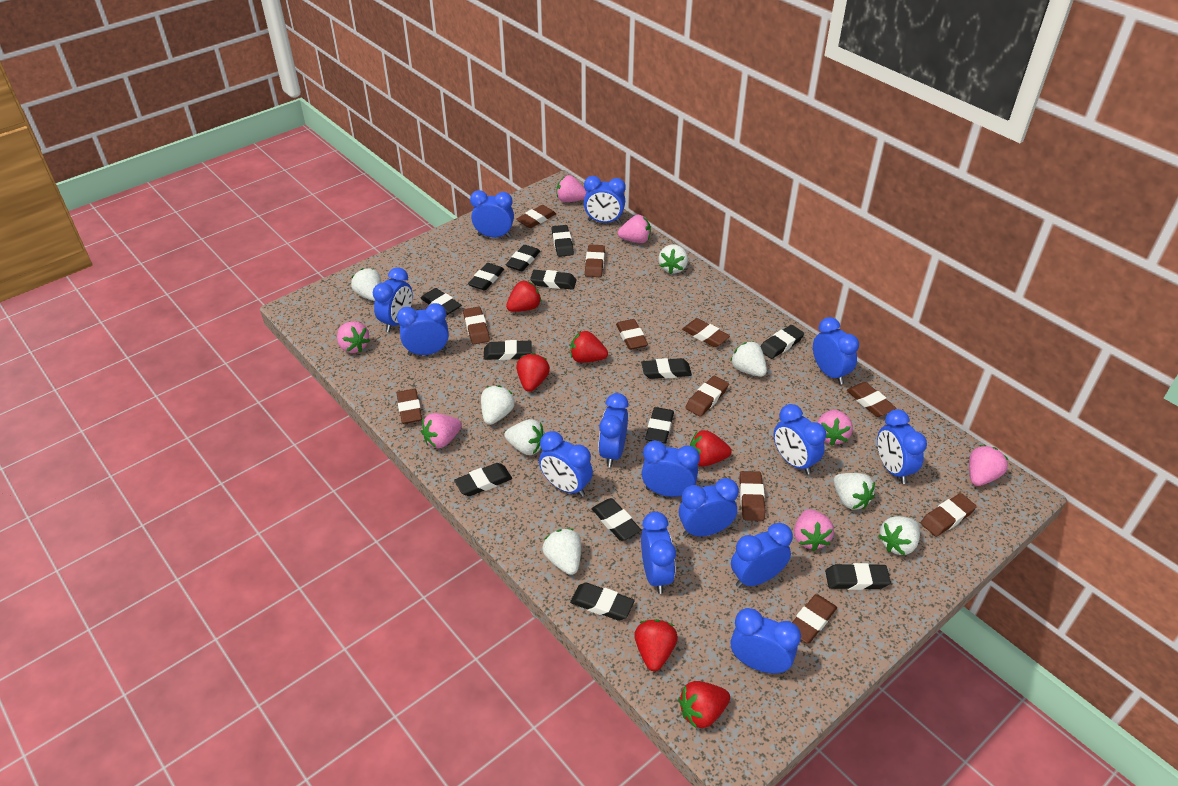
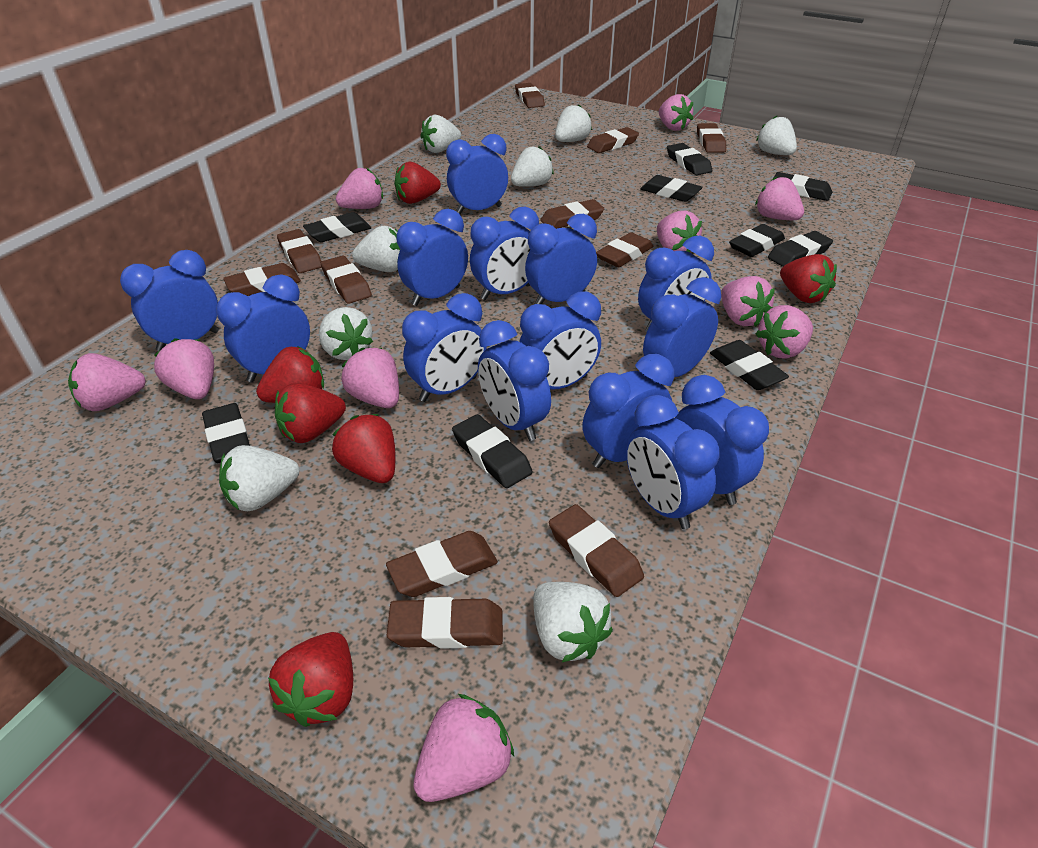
black eraser: 13 -> 9
pink strawberry: 7 -> 10

